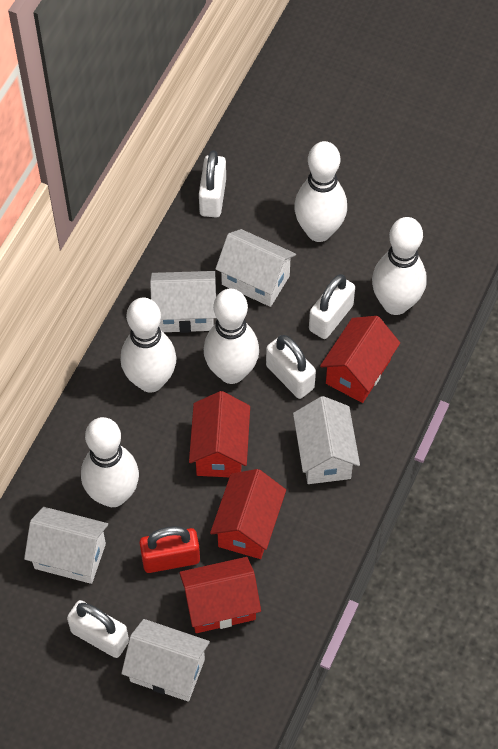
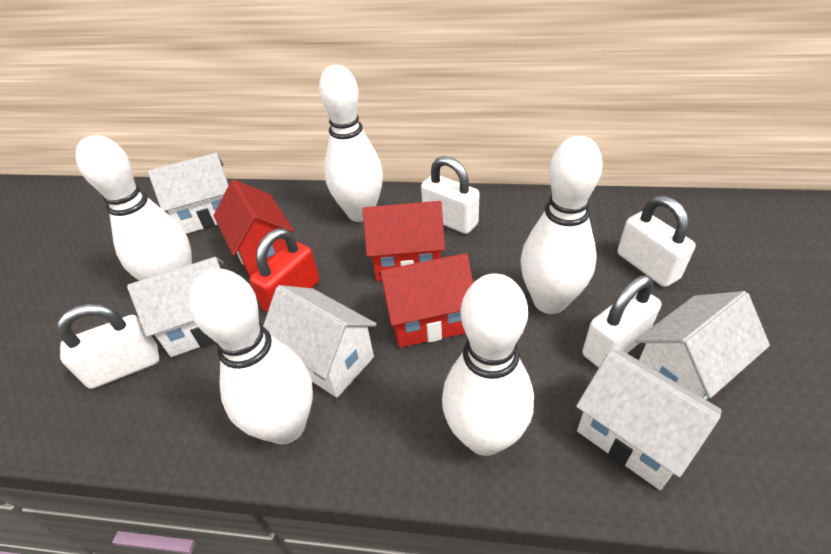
red house: 4 -> 3

